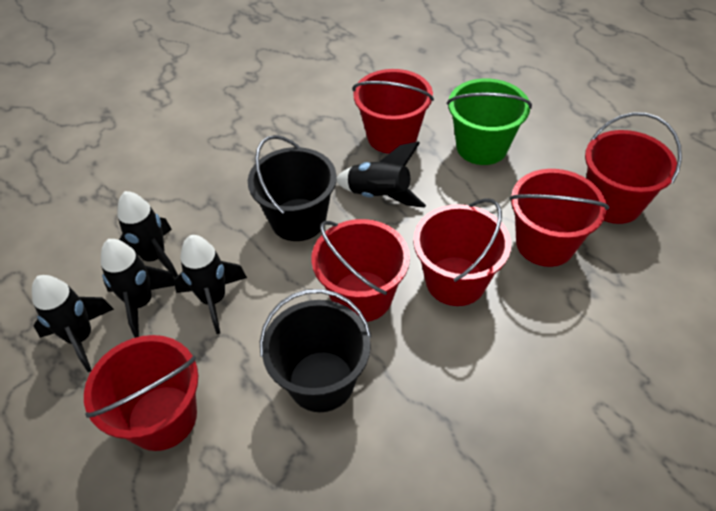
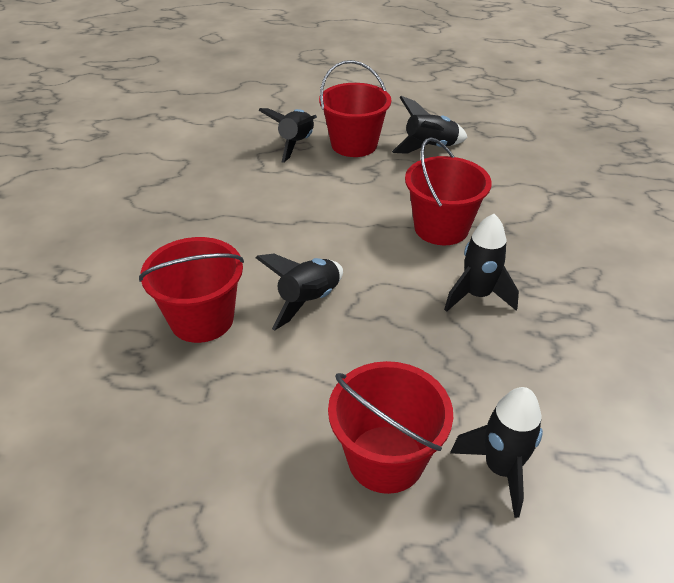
black bucket: 2 -> 0
green bucket: 1 -> 0
red bucket: 6 -> 4

